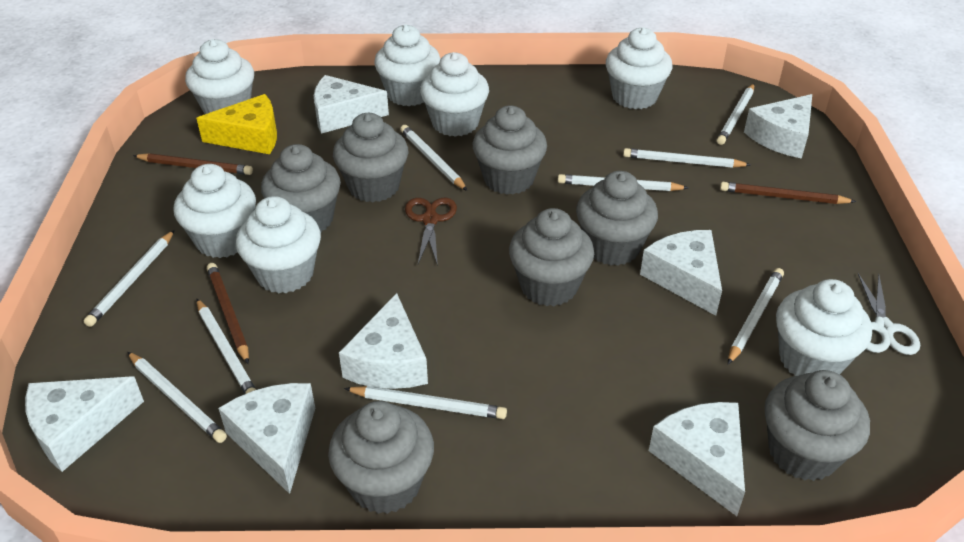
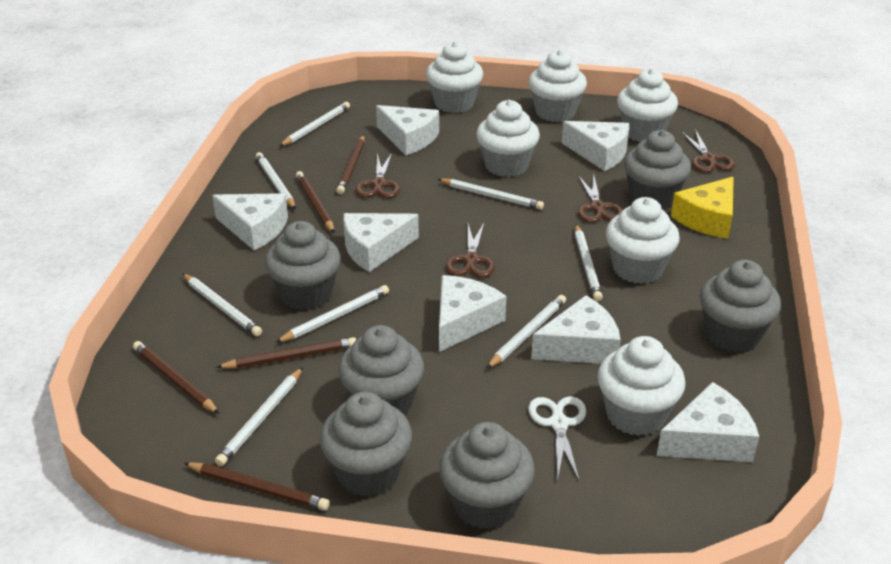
brown pencil: 3 -> 5
brown scissors: 1 -> 4
grey cupcake: 7 -> 6
white cupcake: 7 -> 6
white pencil: 9 -> 8

